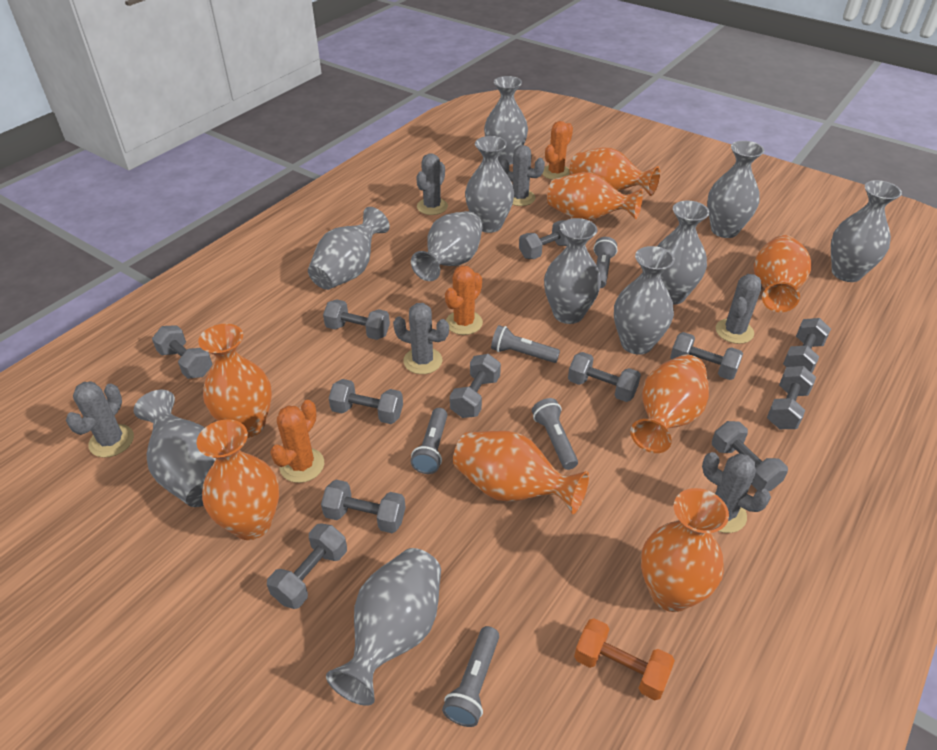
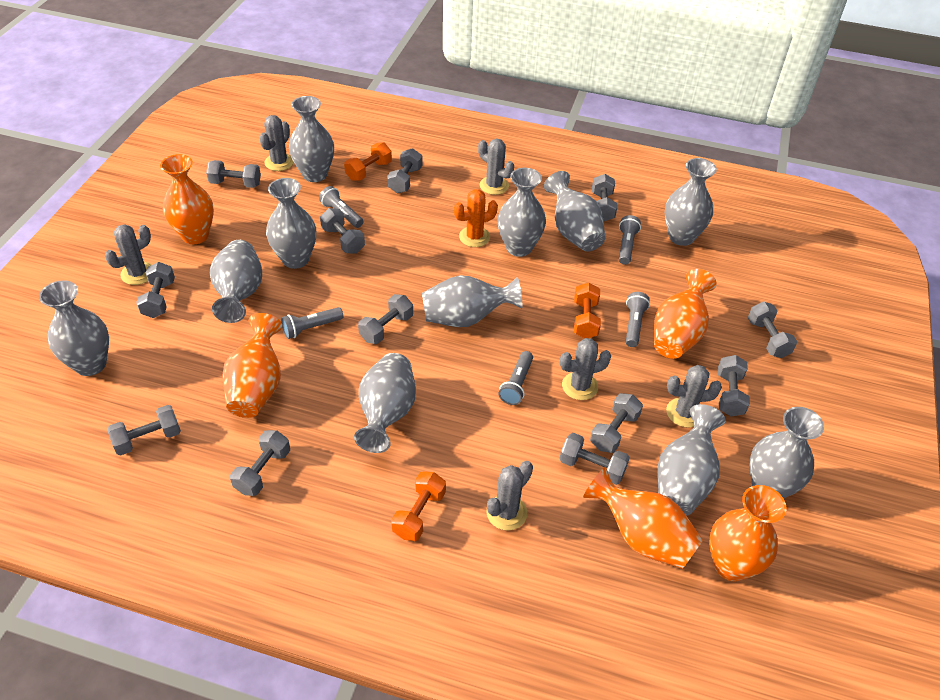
orange cactus: 3 -> 1
orange dumbbell: 1 -> 3
orange vase: 8 -> 5

